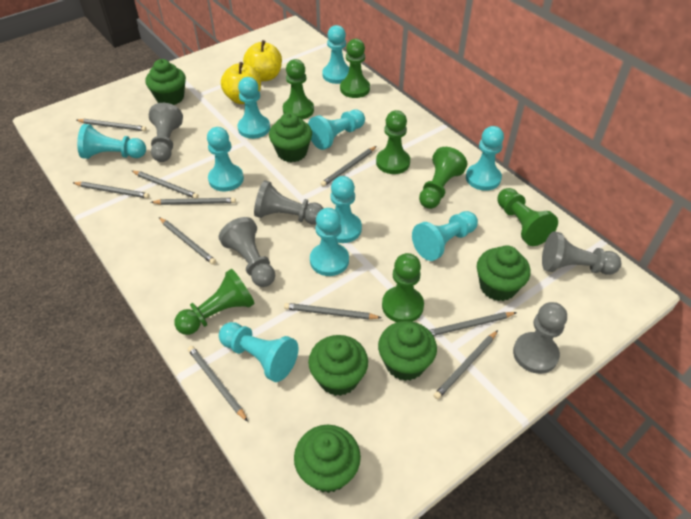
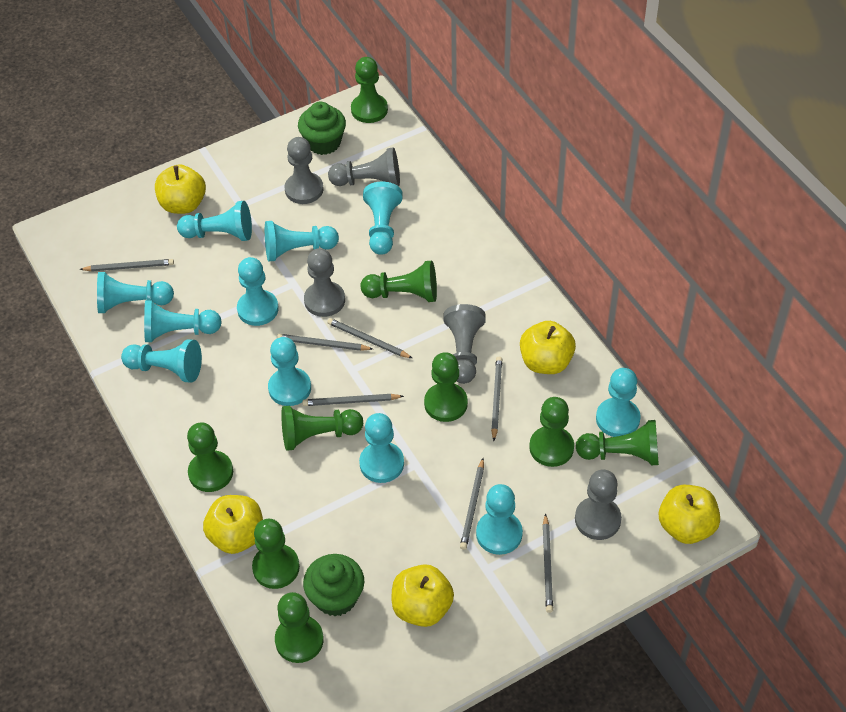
green cupcake: 6 -> 2
green pawn: 7 -> 9
grey pencil: 10 -> 7
turquoise pawn: 10 -> 11
yellow apple: 2 -> 5

